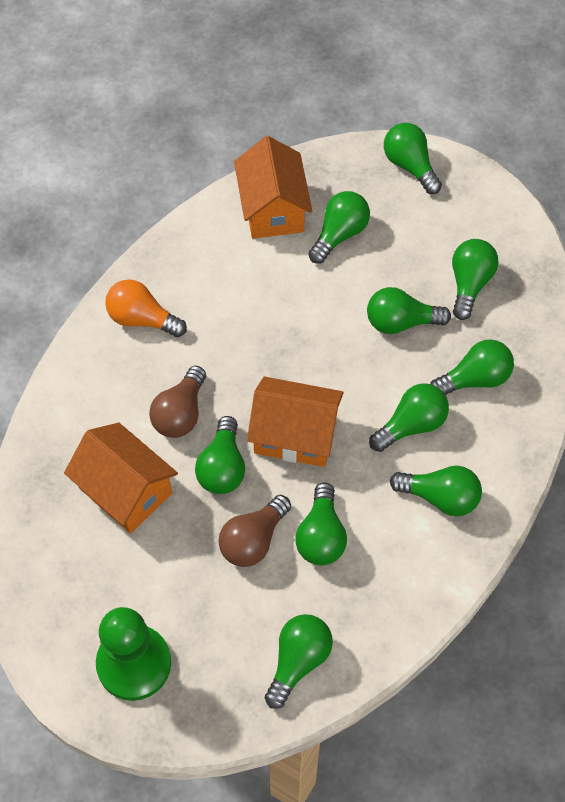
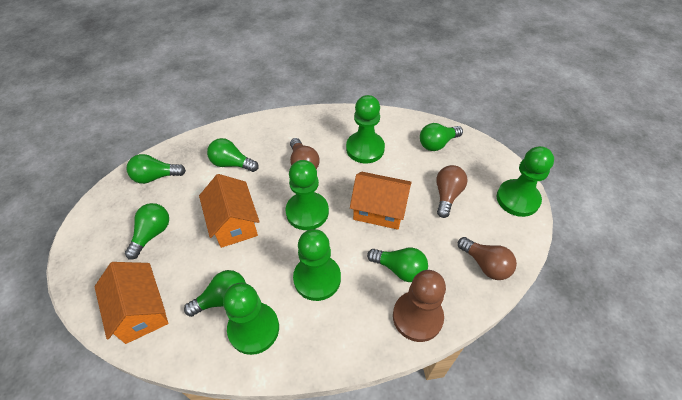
brown light bulb: 2 -> 3
brown pawn: 0 -> 1
green light bulb: 10 -> 6
green pawn: 1 -> 5
orange light bulb: 1 -> 0

